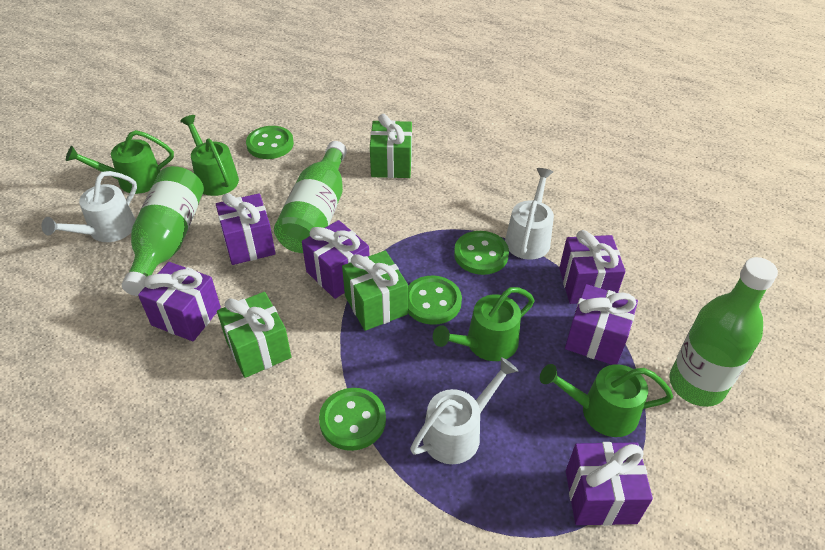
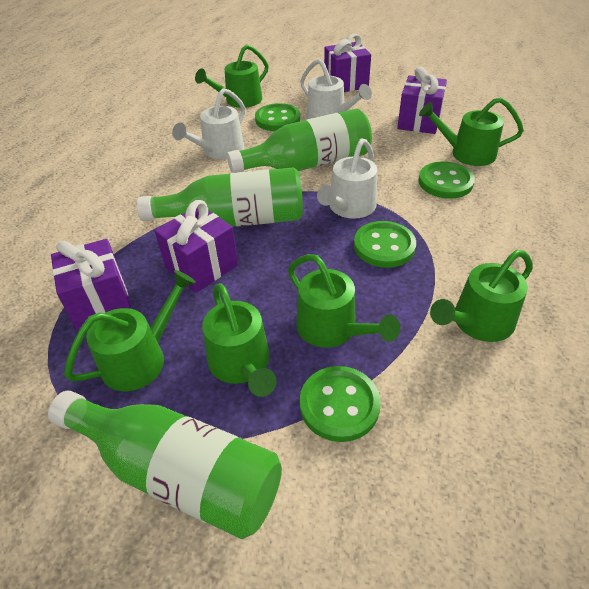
green gift: 3 -> 0
green watering can: 4 -> 6
purple gift: 6 -> 4

